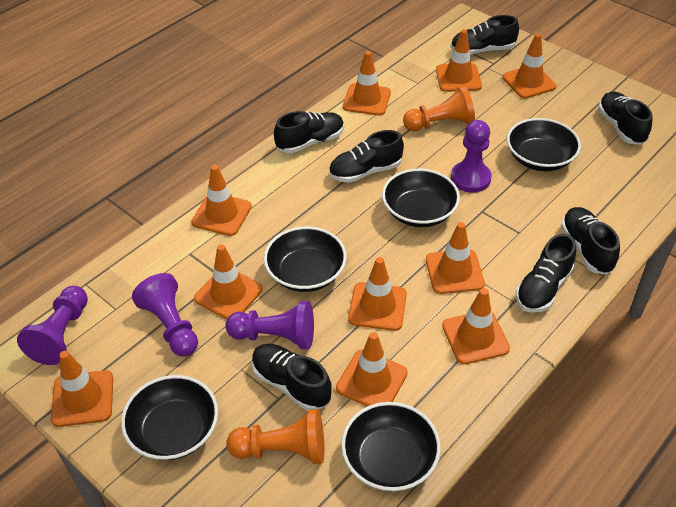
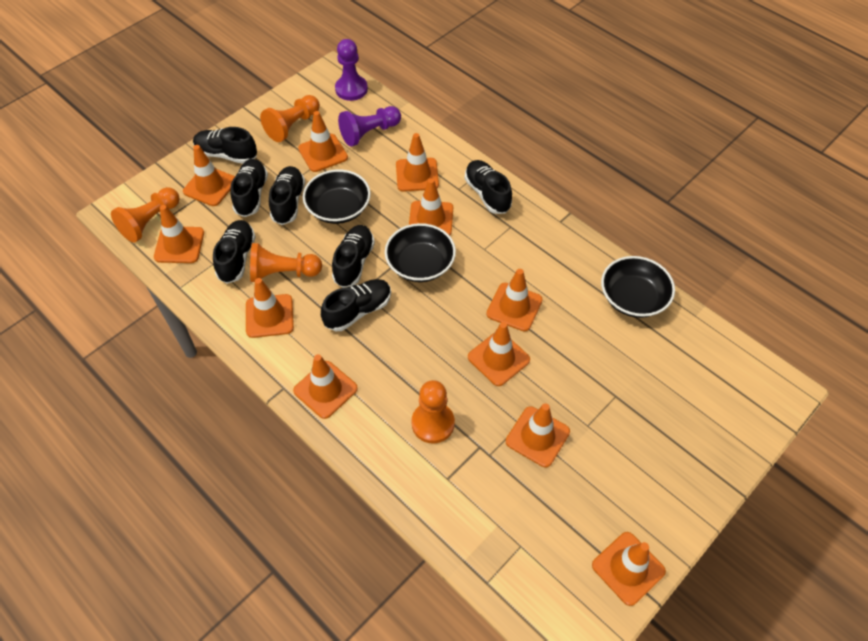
black bowl: 5 -> 3
orange pawn: 2 -> 4
orange traffic cone: 10 -> 11
purple pawn: 4 -> 2

